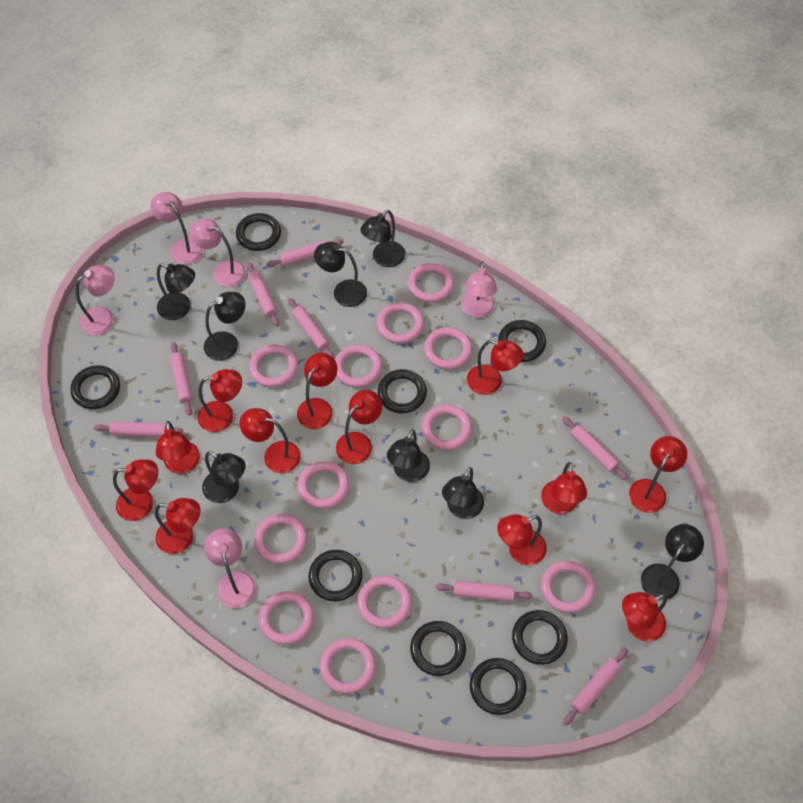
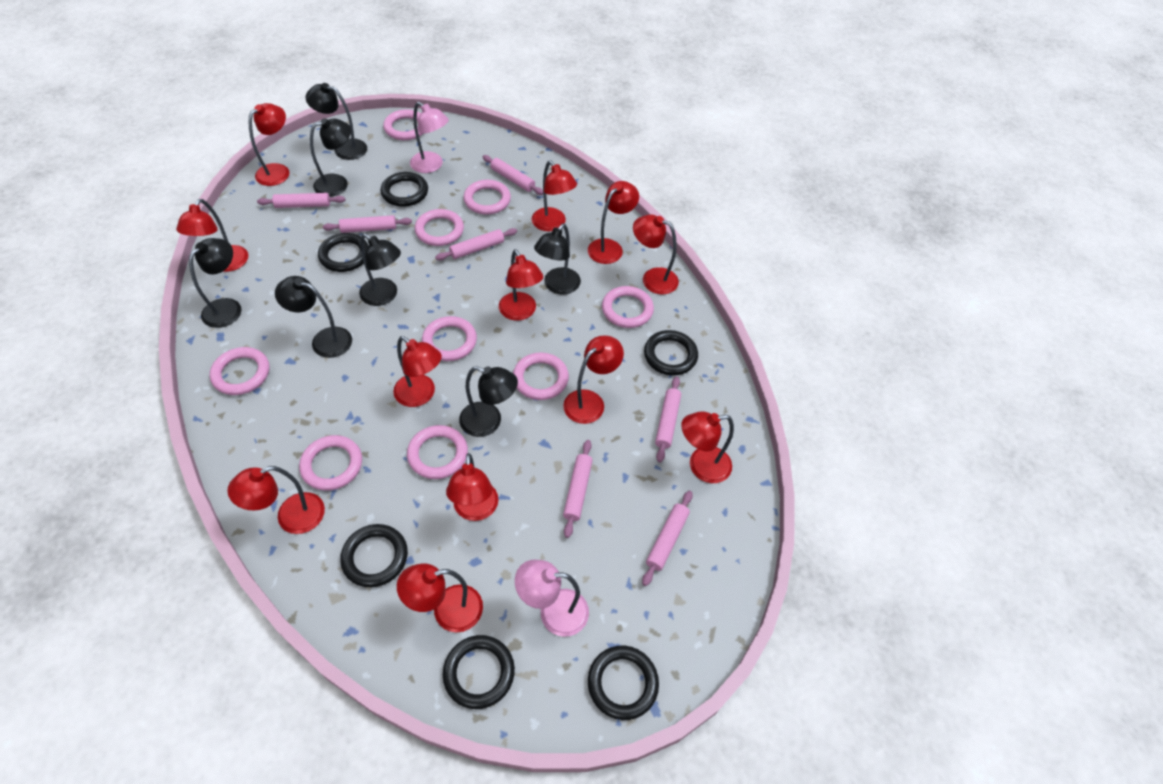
black lamp: 8 -> 7
black ring: 8 -> 6
pink lamp: 5 -> 2
pink ring: 12 -> 9
pink rolling pin: 8 -> 7

